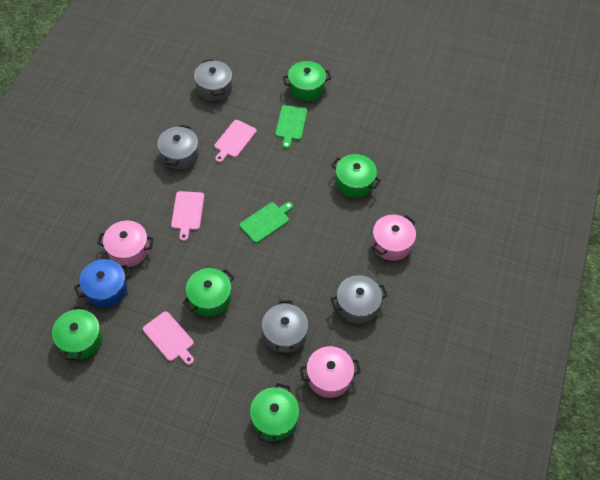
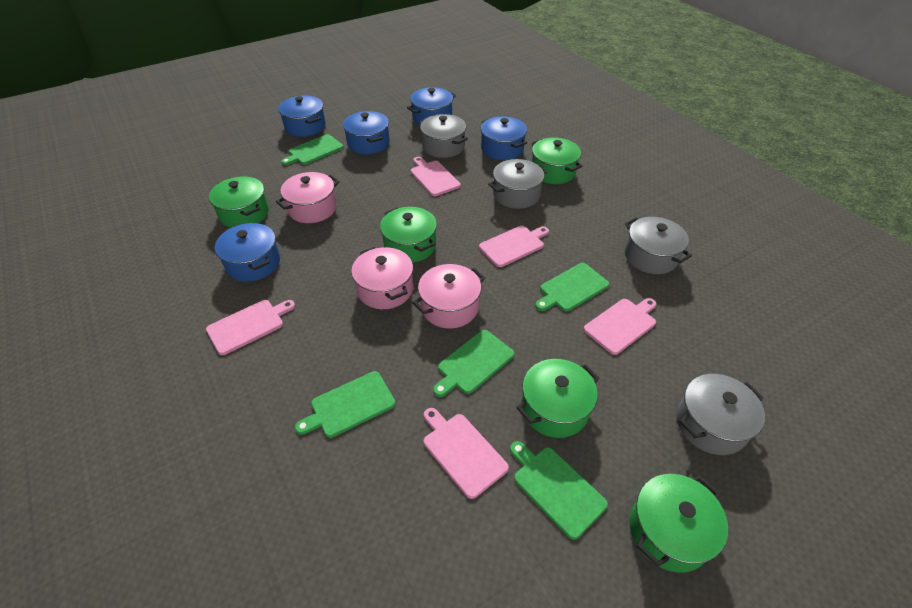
blue pot: 1 -> 5
green cutting board: 2 -> 5
pink cutting board: 3 -> 5

